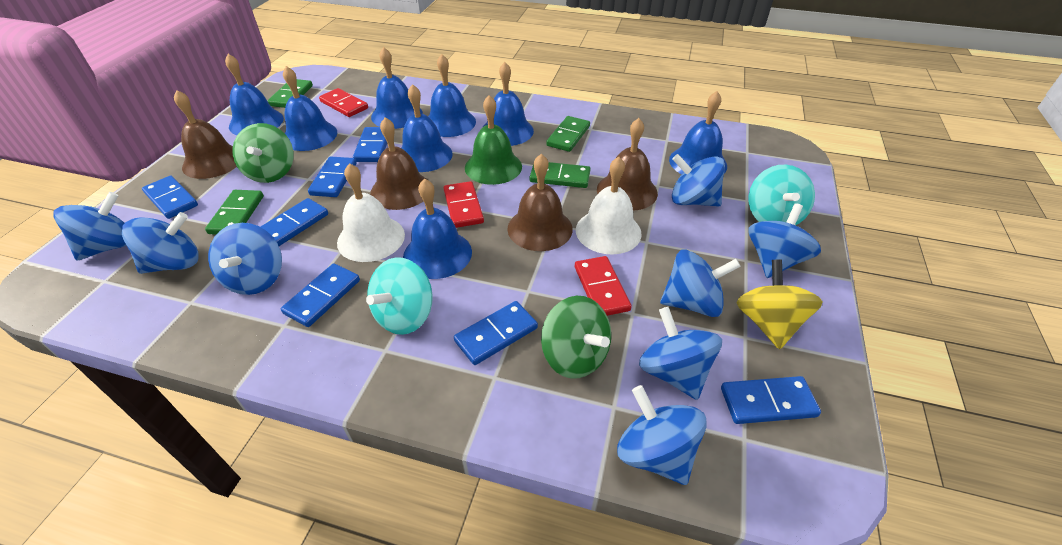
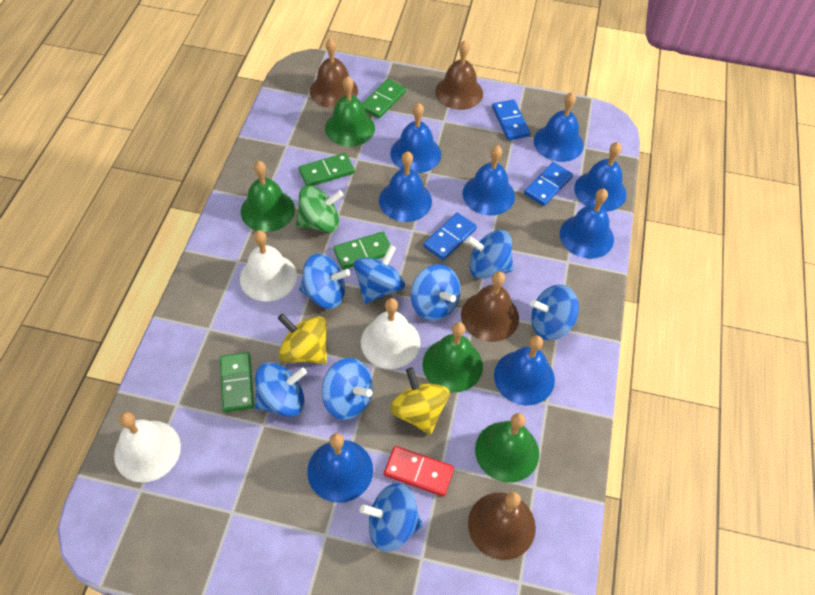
blue domino: 7 -> 3
green bell: 1 -> 4
green spinning top: 2 -> 1
red domino: 3 -> 1
turquoise spinning top: 2 -> 0
white bell: 2 -> 3
yellow spinning top: 1 -> 2

